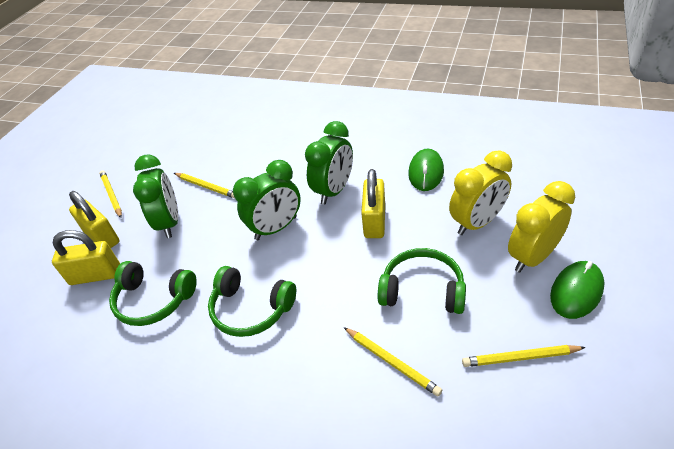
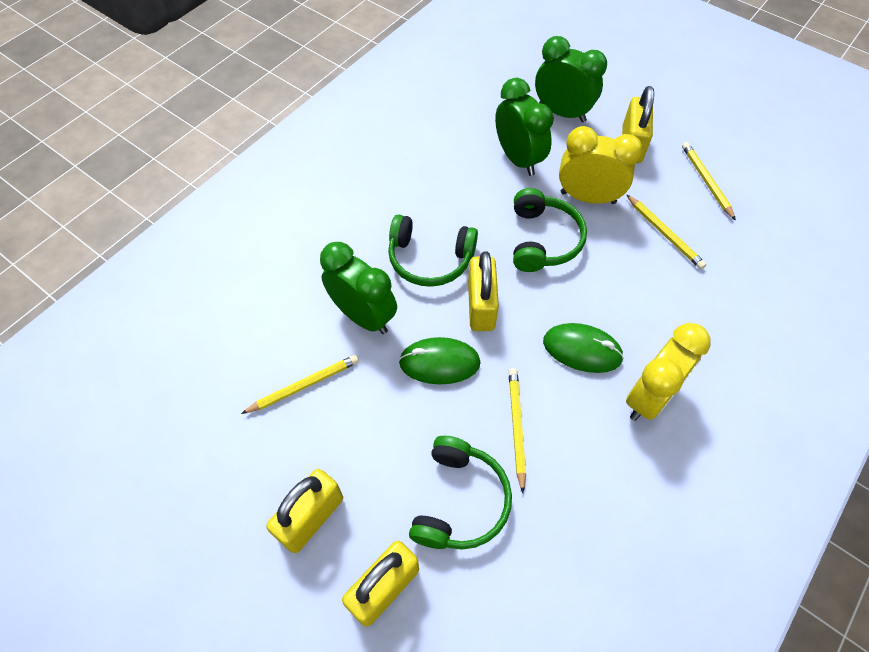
yellow padlock: 3 -> 4

